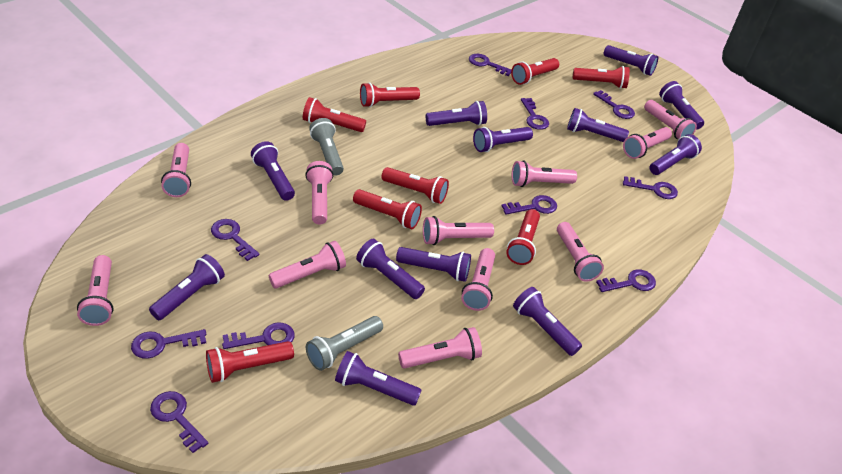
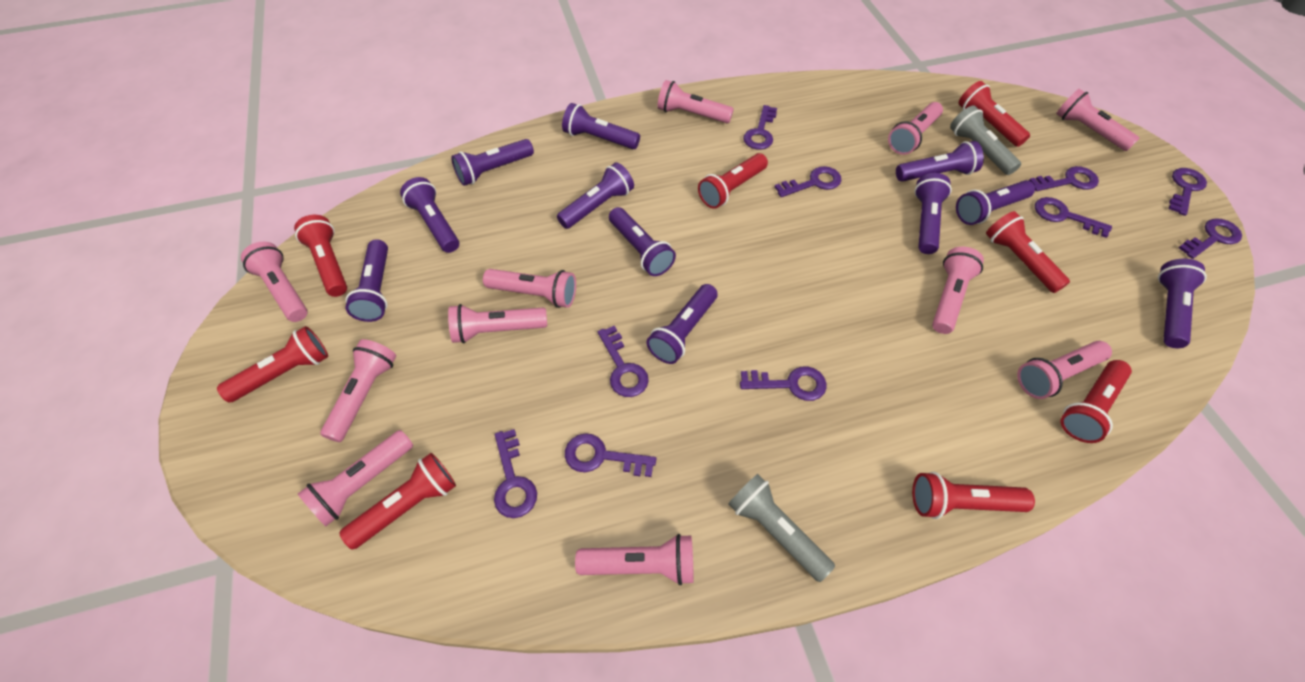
purple flashlight: 12 -> 11

